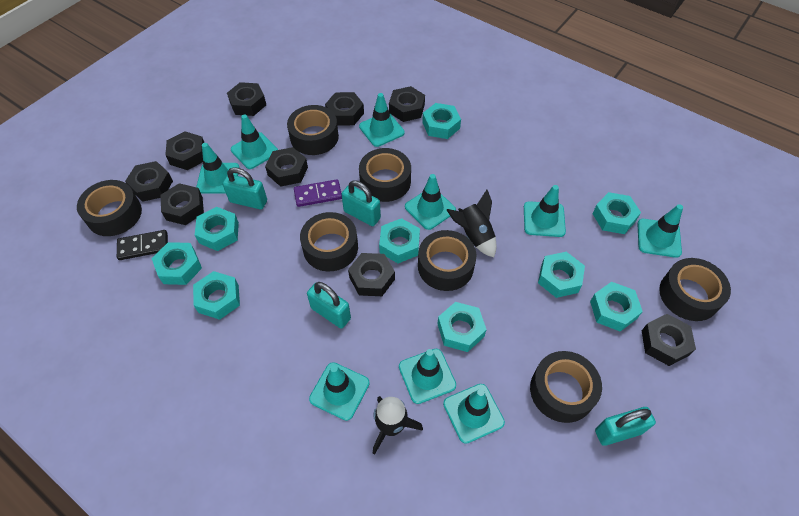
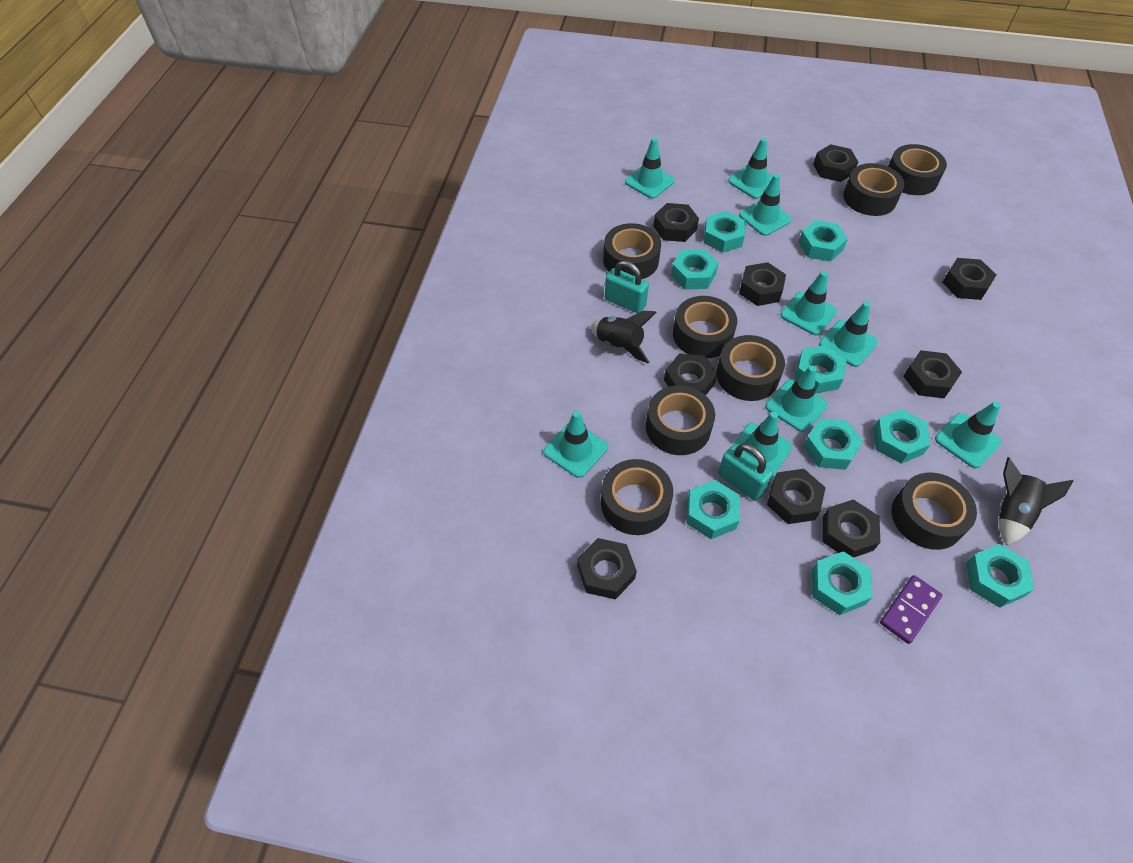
black domino: 1 -> 0
black tape: 7 -> 8
turquoise padlock: 4 -> 2

